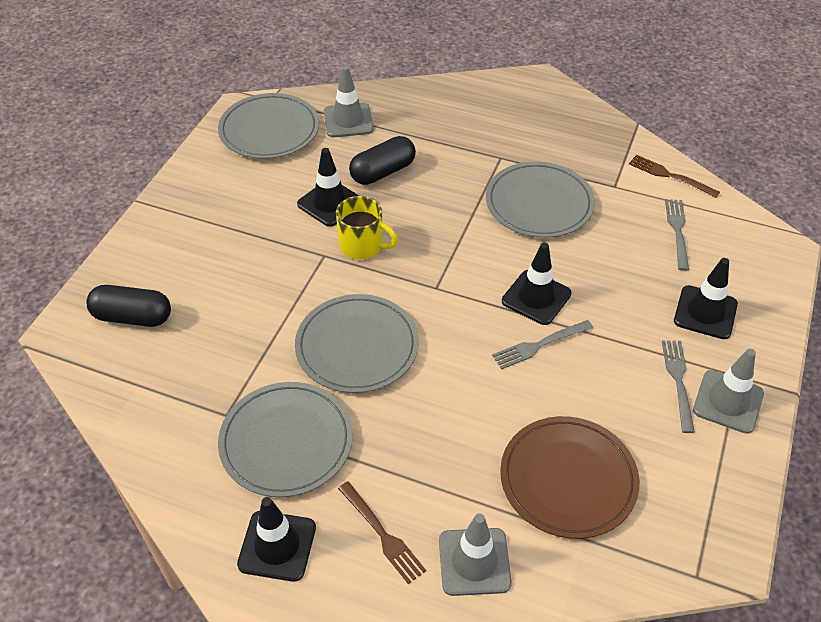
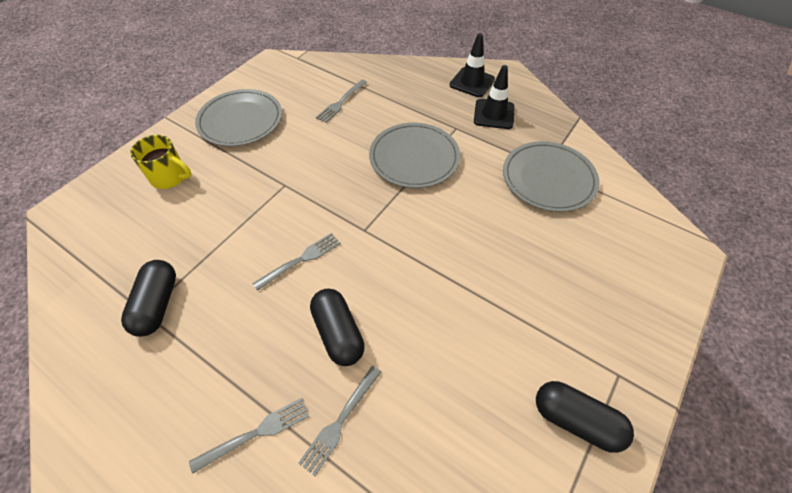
black capsule: 2 -> 3
black traffic cone: 4 -> 2
brown fork: 2 -> 0
brown plate: 1 -> 0
grey fork: 3 -> 4
grey plate: 4 -> 3
grey traffic cone: 3 -> 0

